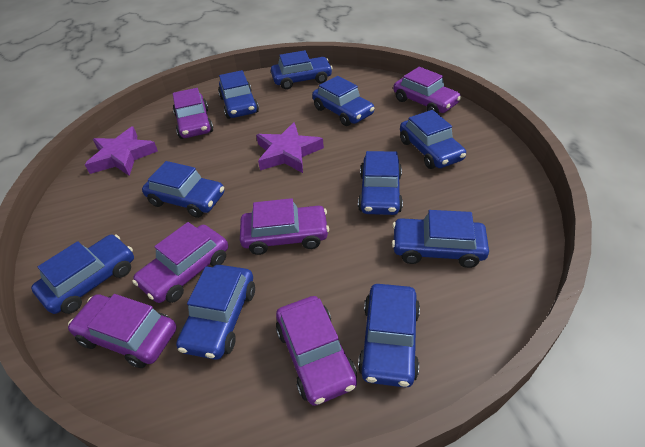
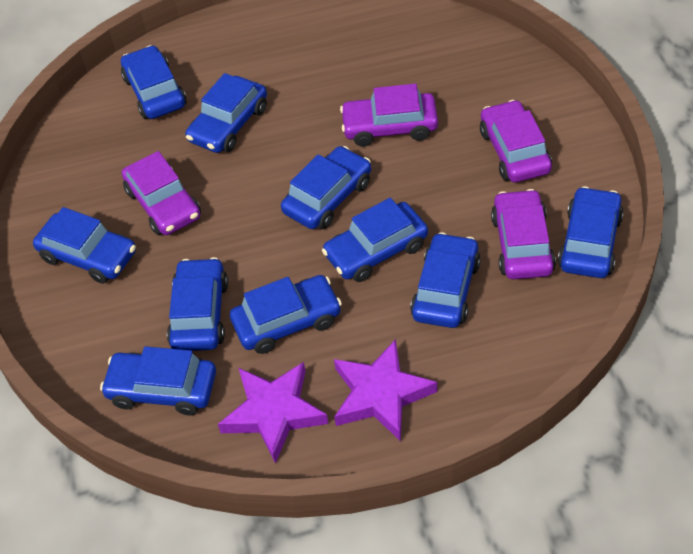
purple car: 6 -> 4

